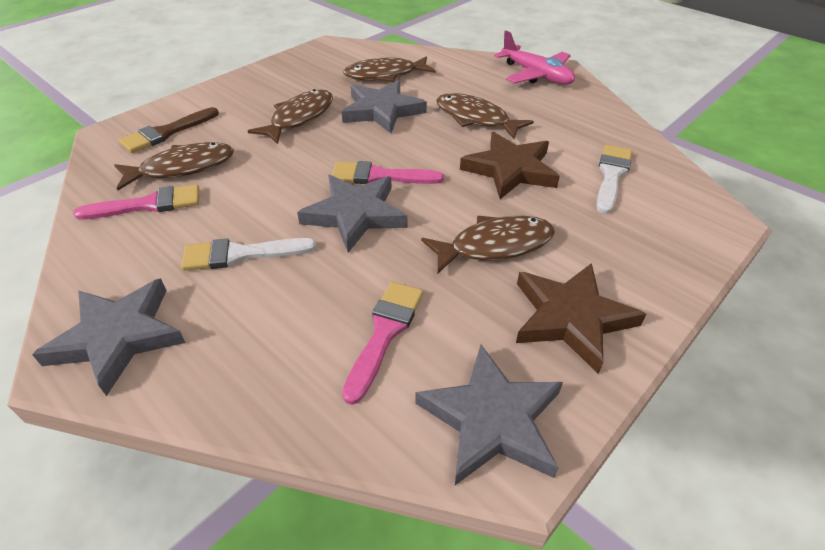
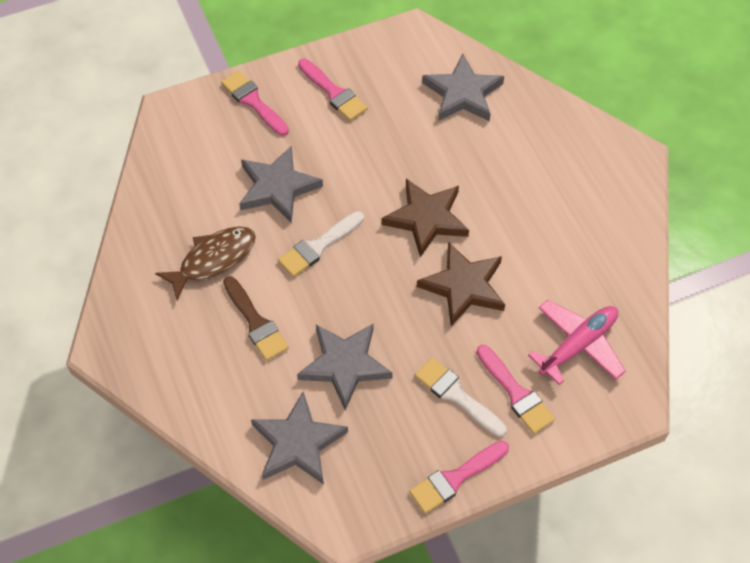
brown fish: 5 -> 1
pink brush: 3 -> 4

